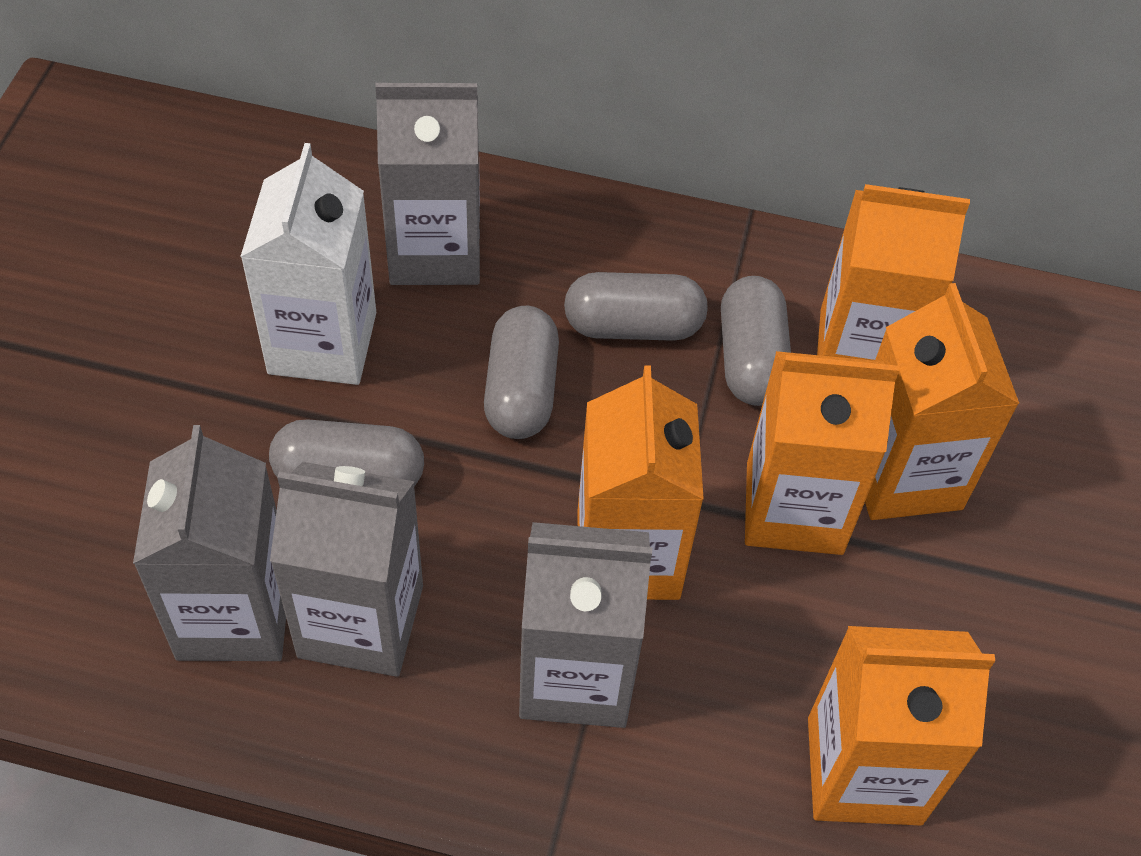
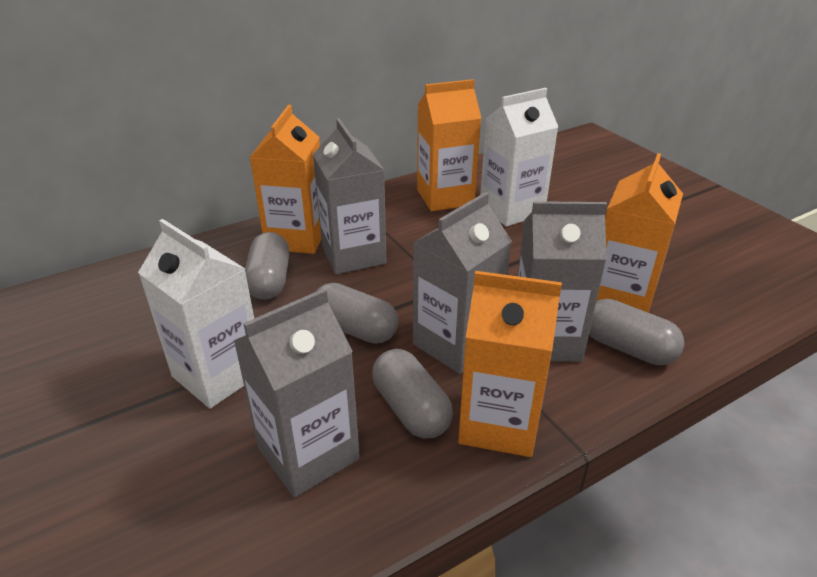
orange carton: 5 -> 4
white carton: 1 -> 2

